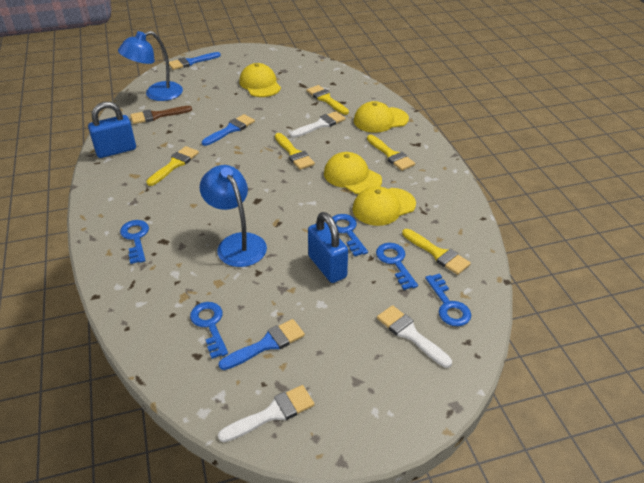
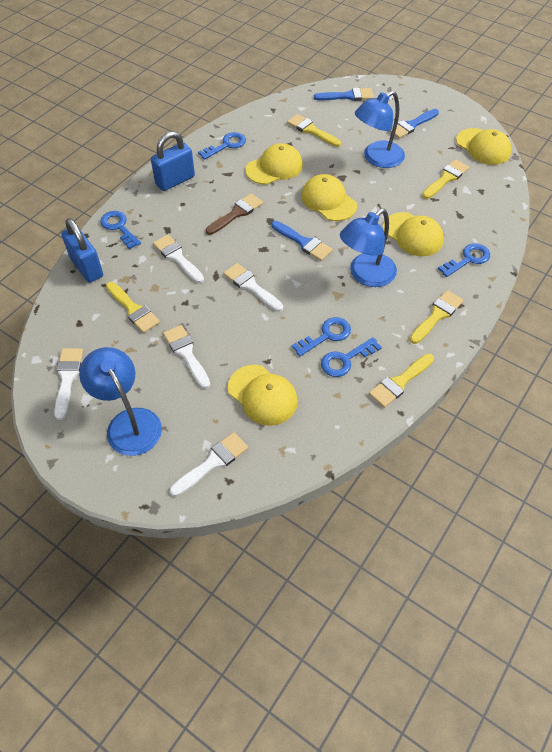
blue lamp: 2 -> 3
white brush: 3 -> 5
yellow cap: 4 -> 5

